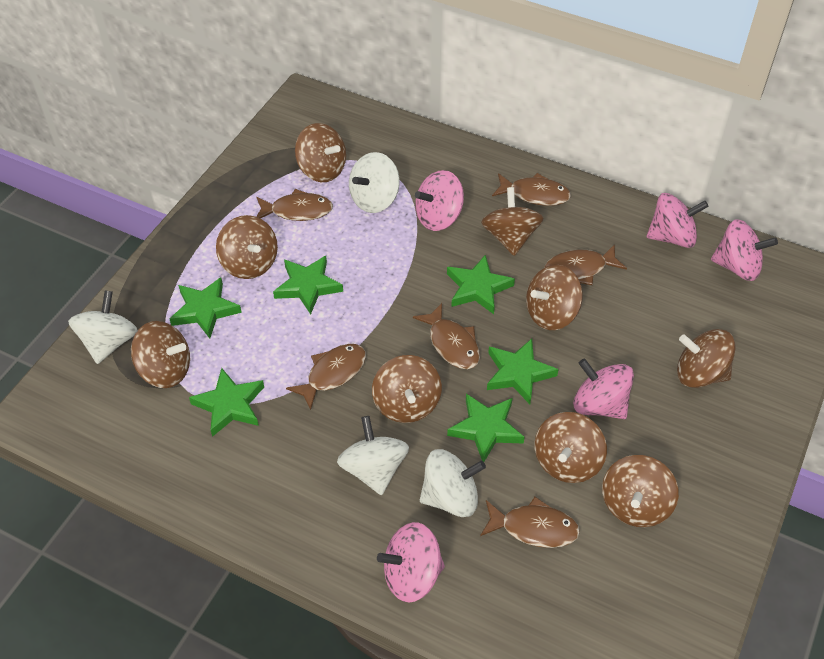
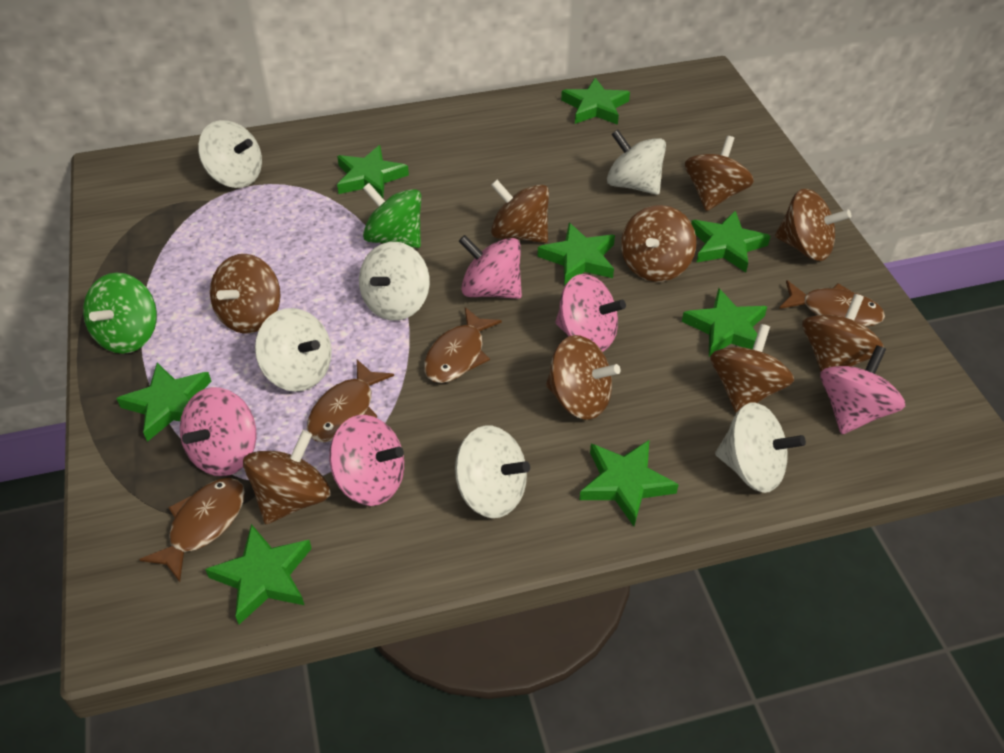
brown fish: 6 -> 4
green spinning top: 0 -> 2
green star: 6 -> 8
white spinning top: 4 -> 6

